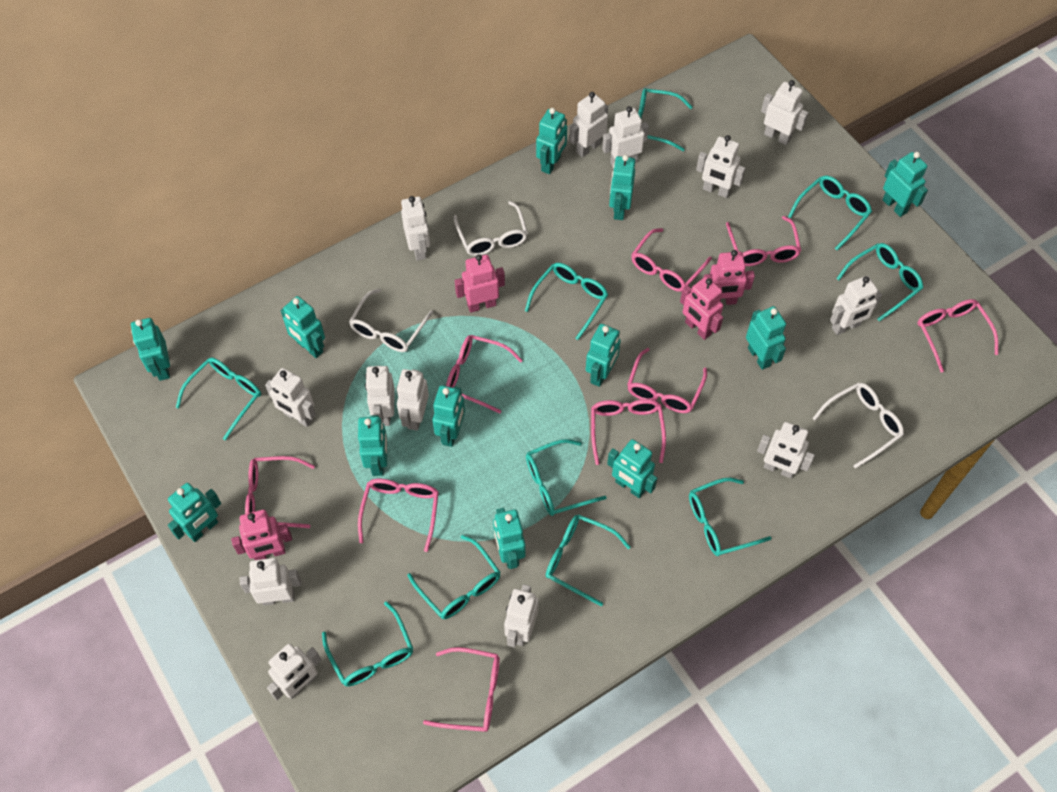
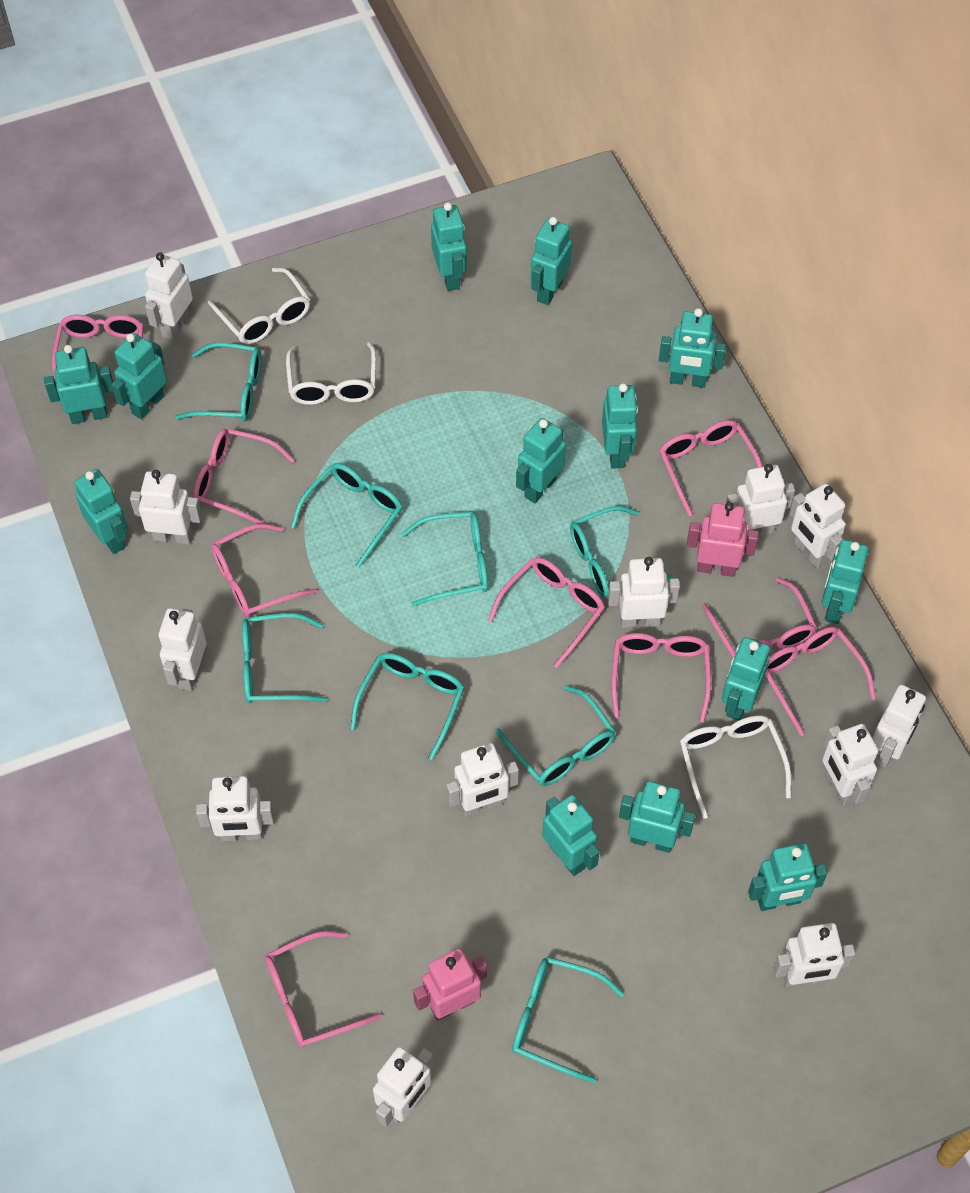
pink robot: 4 -> 2
turquoise glasses: 10 -> 8
turquoise robot: 12 -> 13
white robot: 13 -> 12

